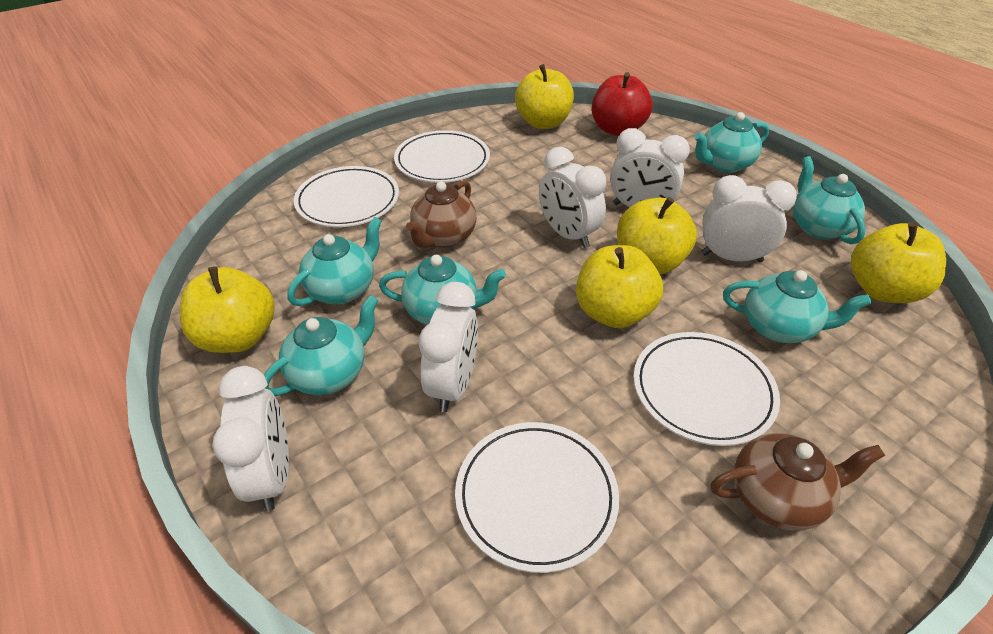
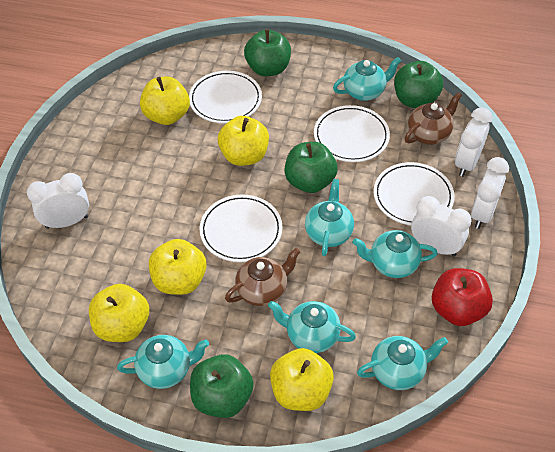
green apple: 0 -> 4
white clock: 5 -> 4

